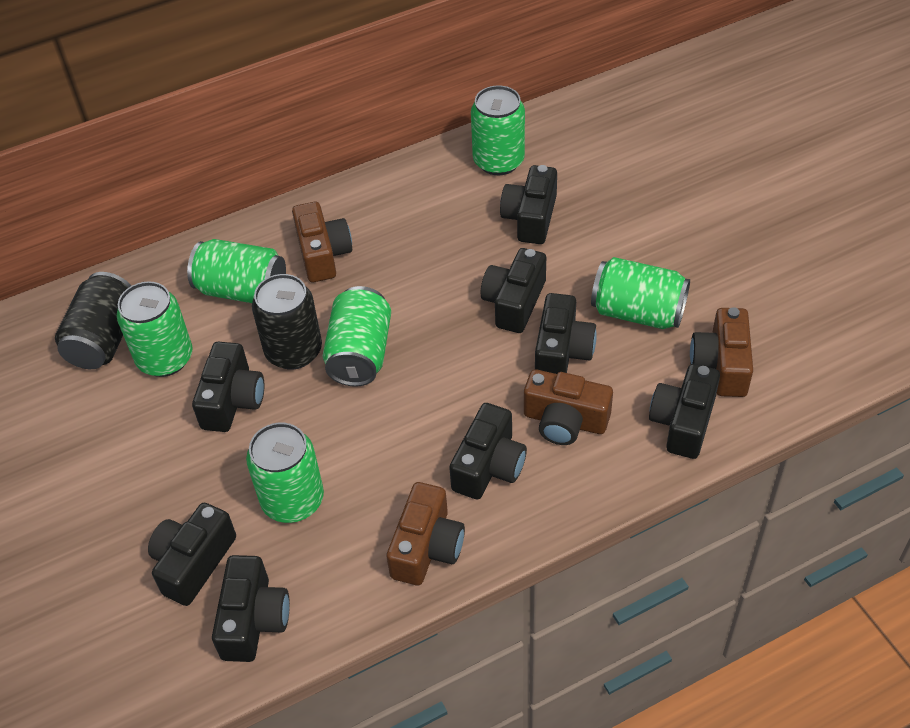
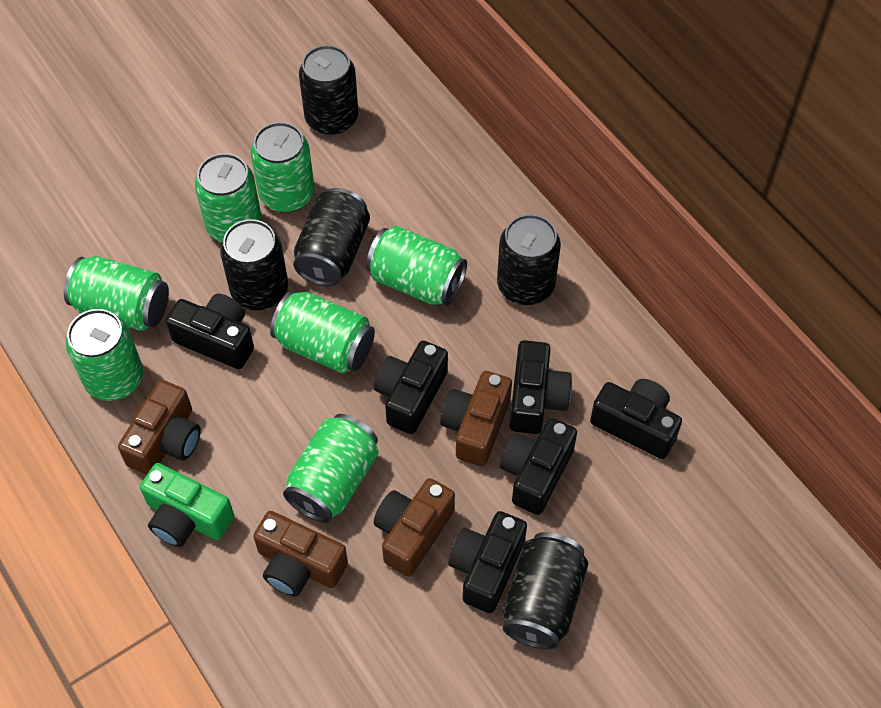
black camera: 8 -> 6
black can: 2 -> 5
green camera: 0 -> 1
green can: 6 -> 7

